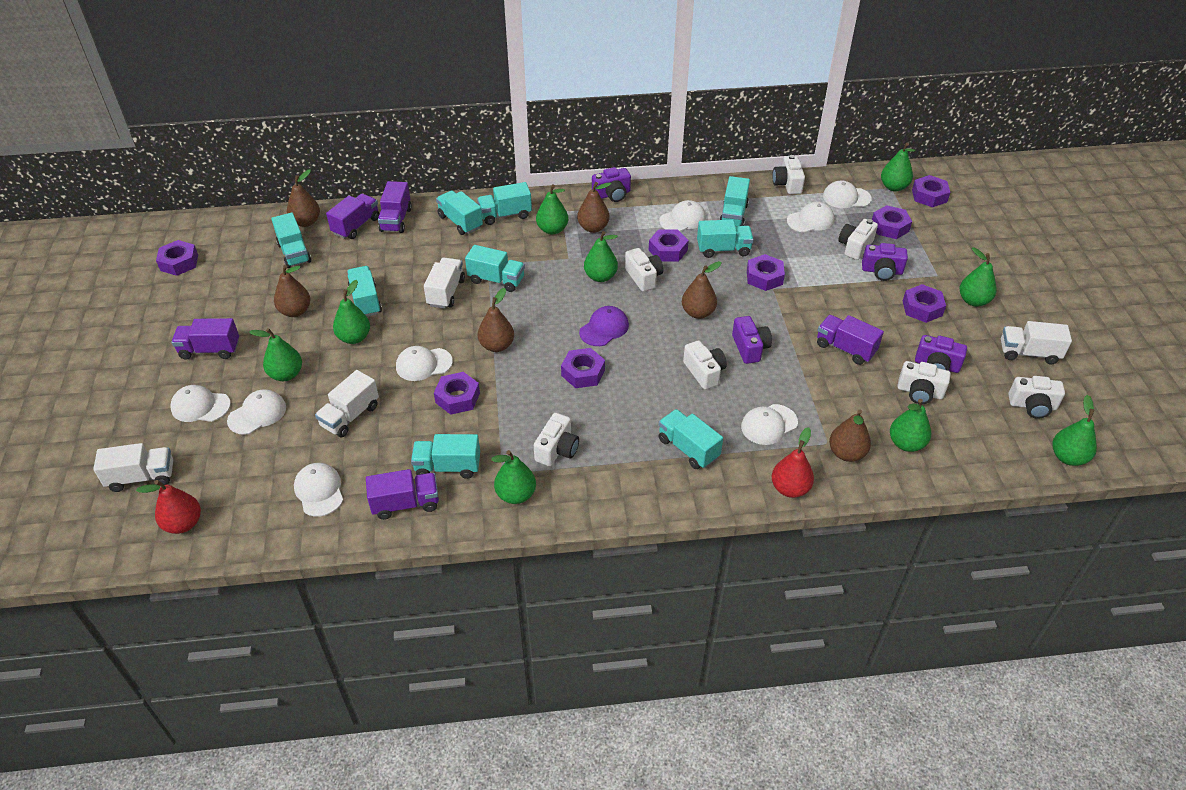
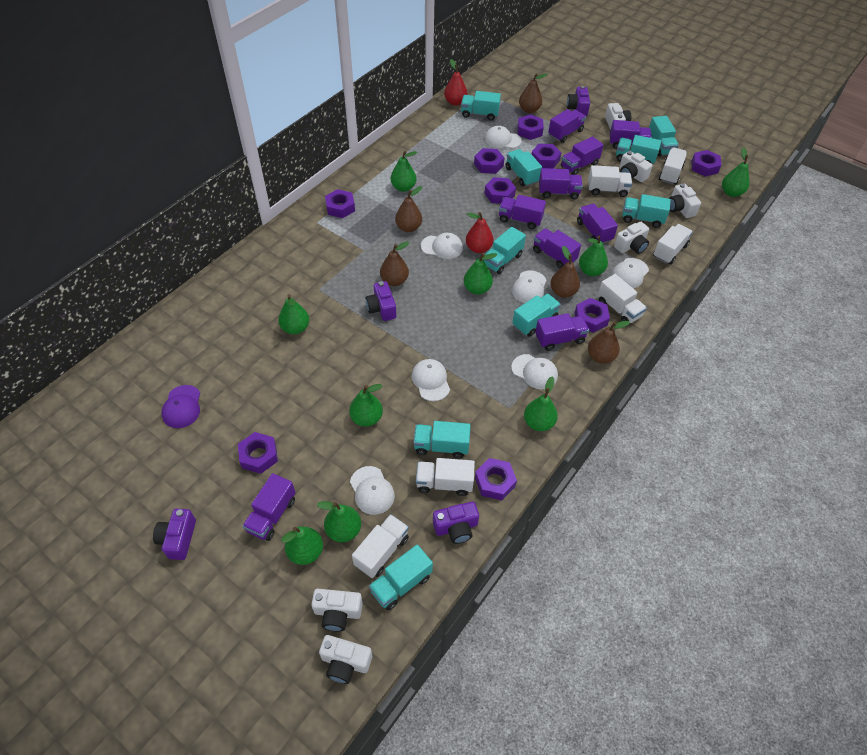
brown pear: 6 -> 5
purple nut: 8 -> 9
purple truck: 5 -> 9
white camera: 7 -> 6
white cap: 8 -> 7
white truck: 4 -> 6

